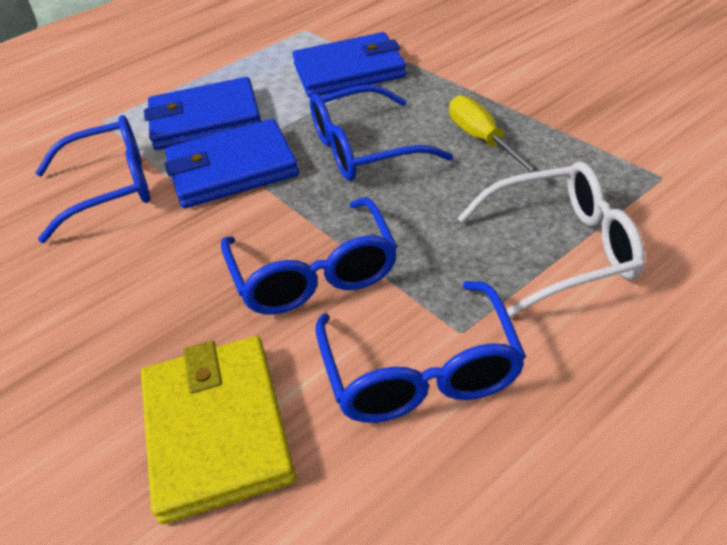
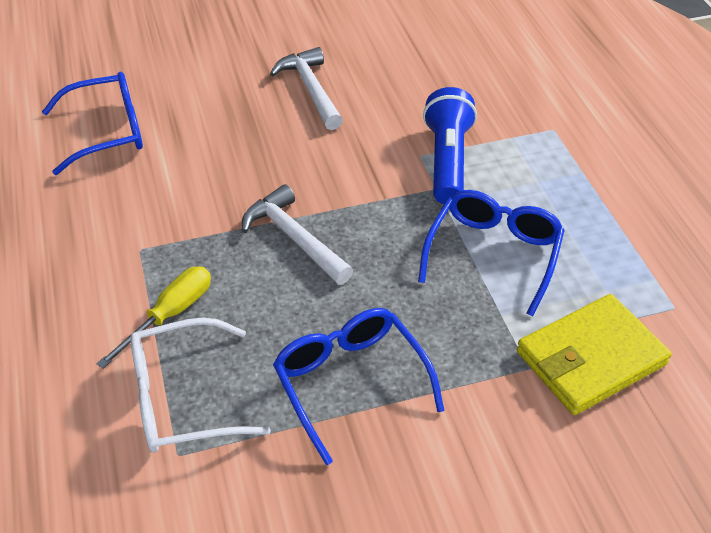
blue flashlight: 0 -> 1
blue glasses: 4 -> 3
blue wallet: 3 -> 0
white hammer: 0 -> 2

